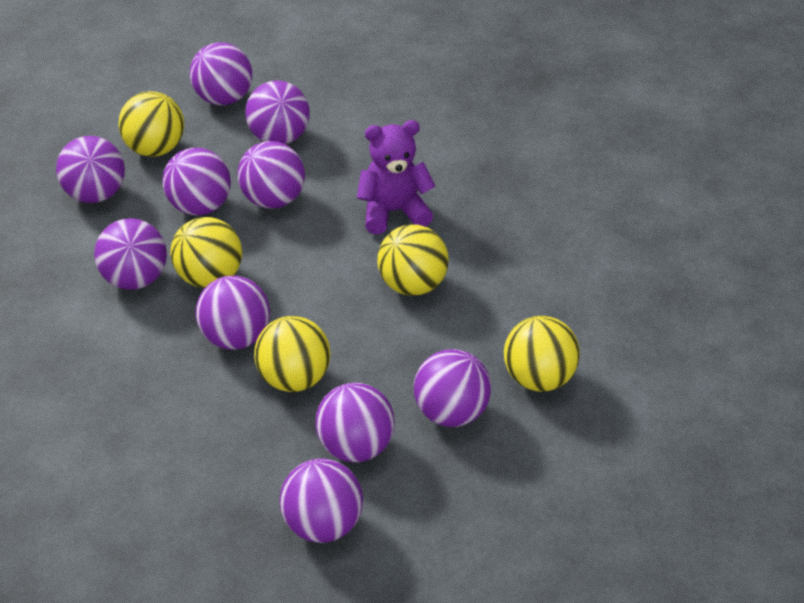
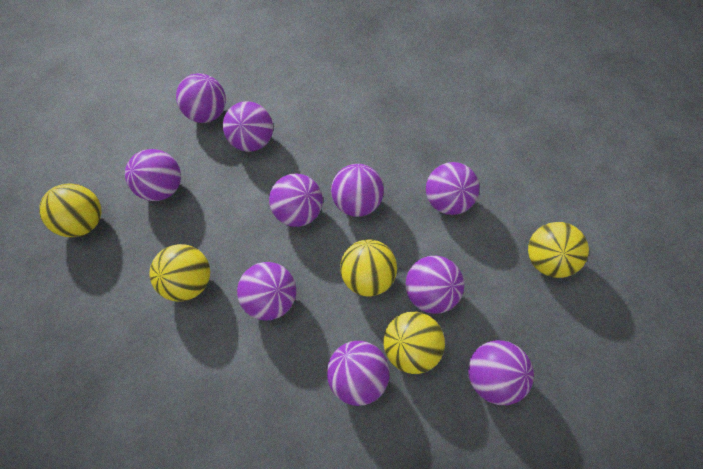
purple teddy bear: 1 -> 0

